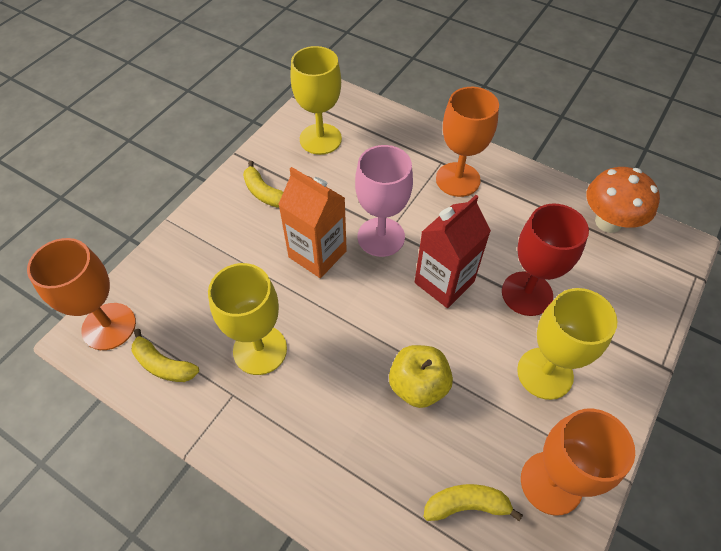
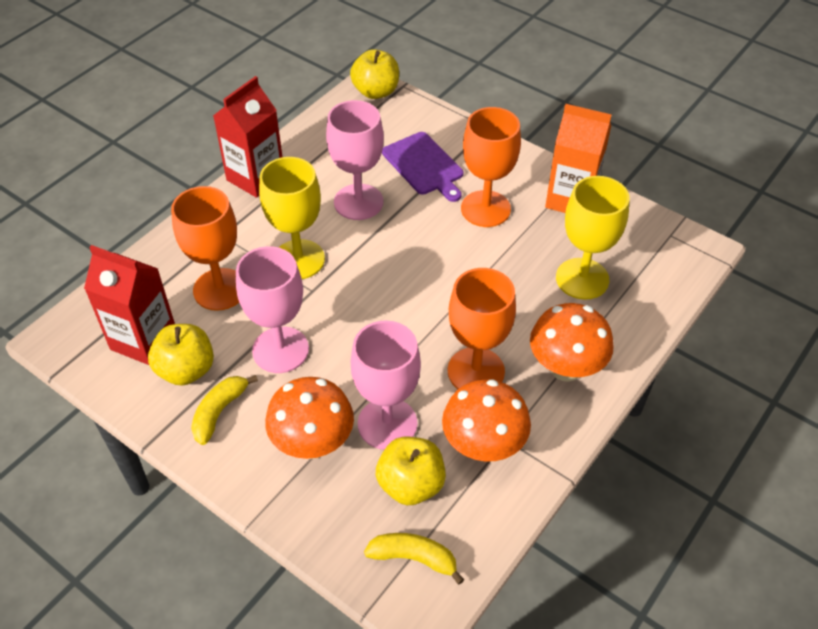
orange mushroom: 1 -> 3
pink goblet: 1 -> 3
purple cutting board: 0 -> 1
red carton: 1 -> 2
red goblet: 1 -> 0
yellow apple: 1 -> 3
yellow banana: 3 -> 2
yellow goblet: 3 -> 2

